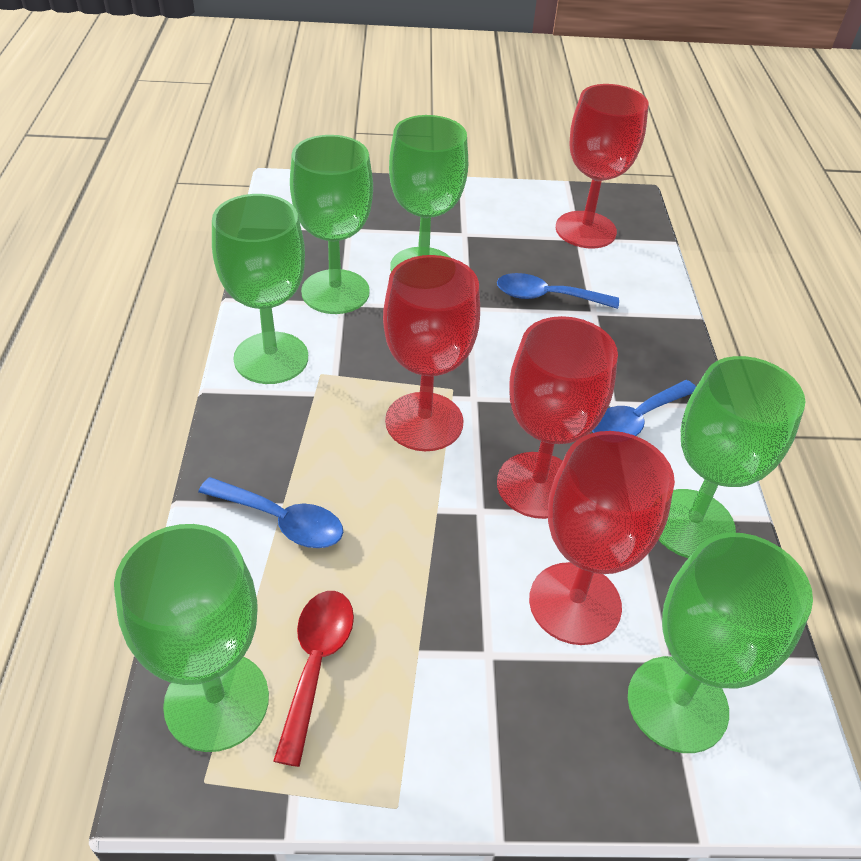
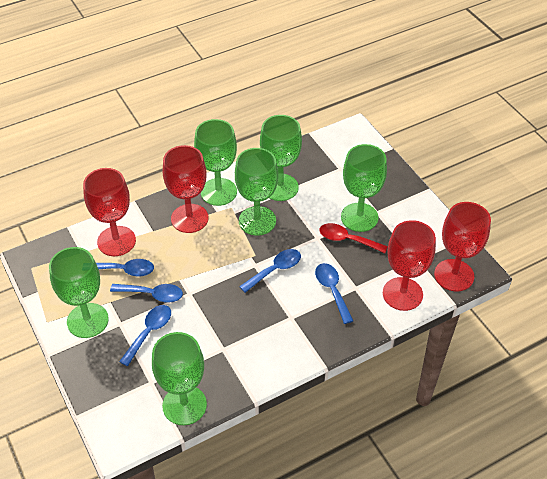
blue spoon: 3 -> 5

